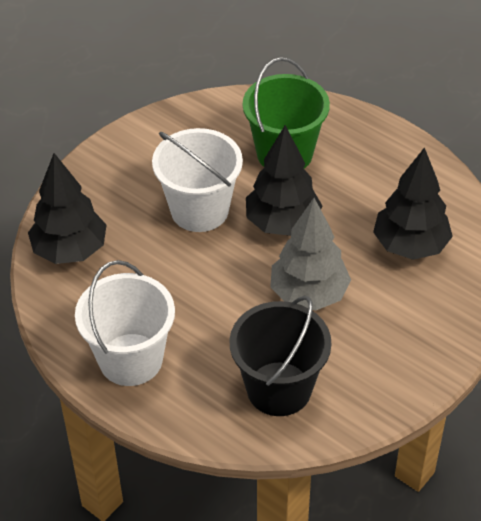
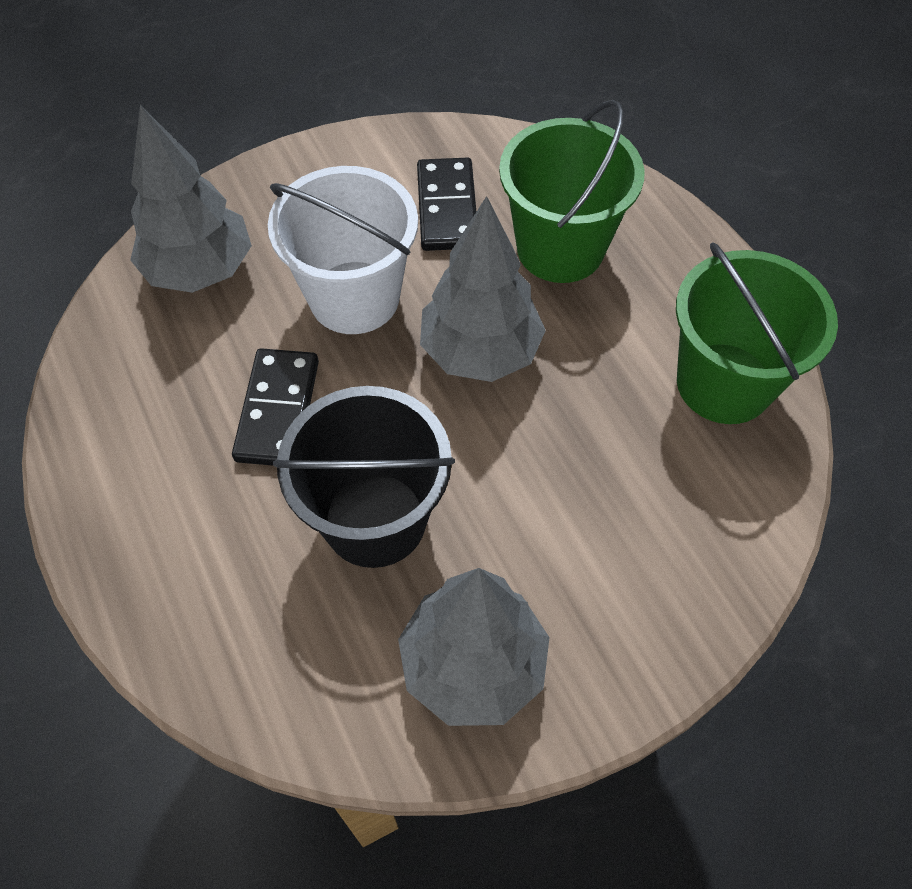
black domino: 0 -> 2
black tree: 3 -> 0
green bucket: 1 -> 2
grey tree: 1 -> 3
white bucket: 2 -> 1

